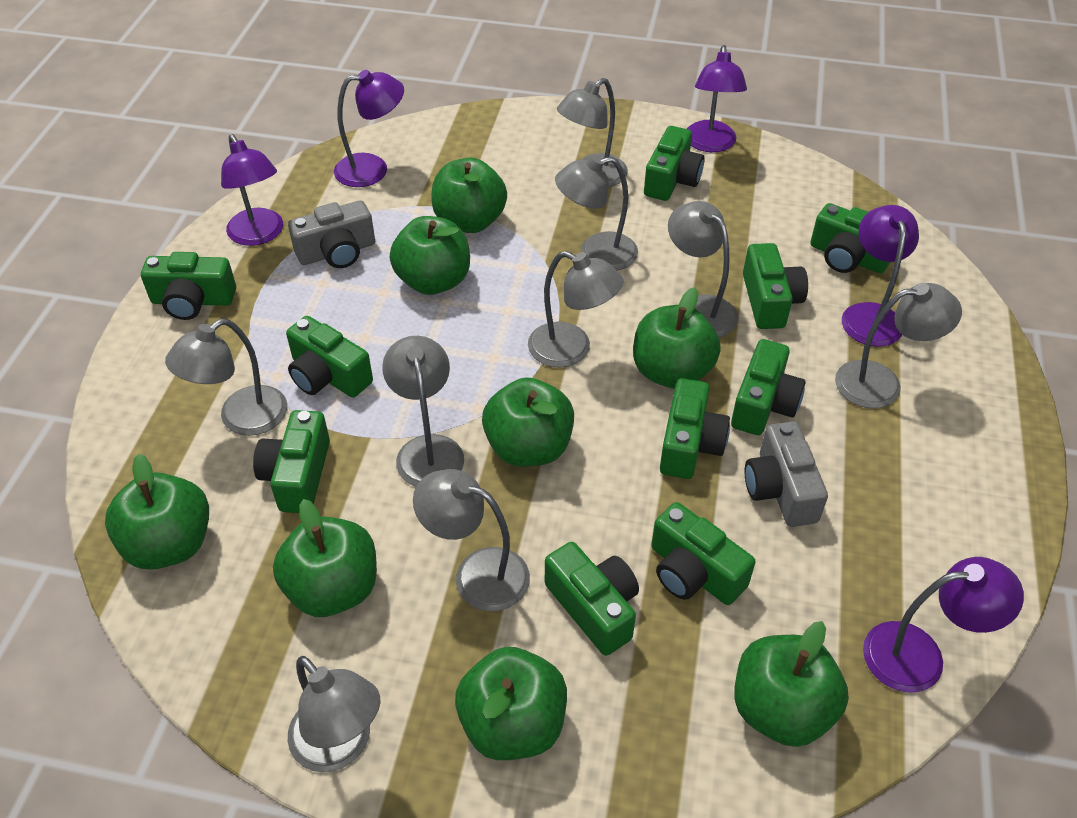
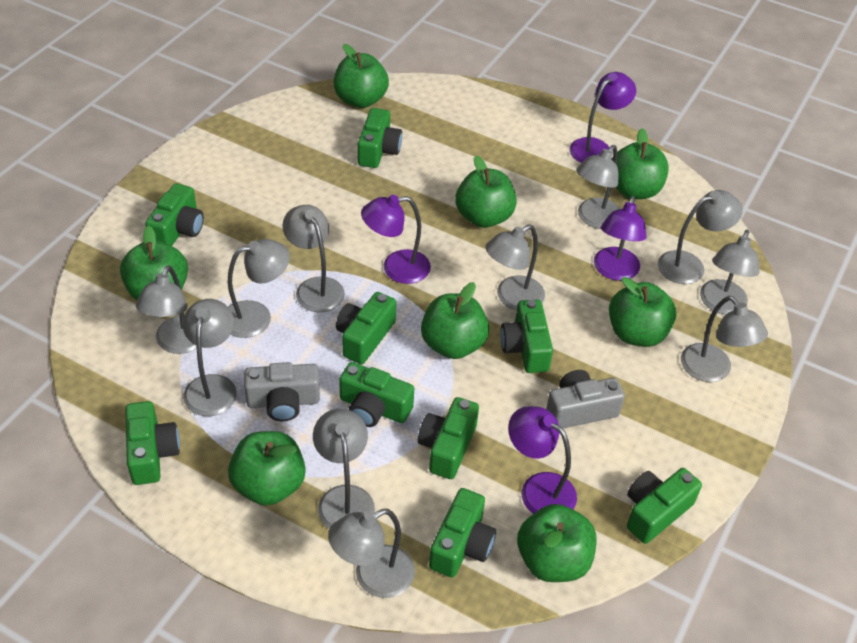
green camera: 10 -> 9
grey lamp: 9 -> 11
purple lamp: 5 -> 4

